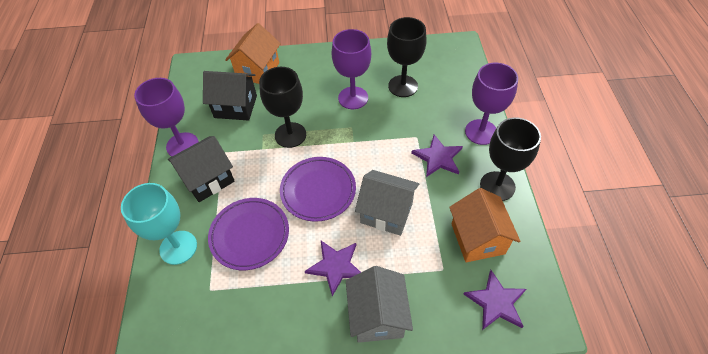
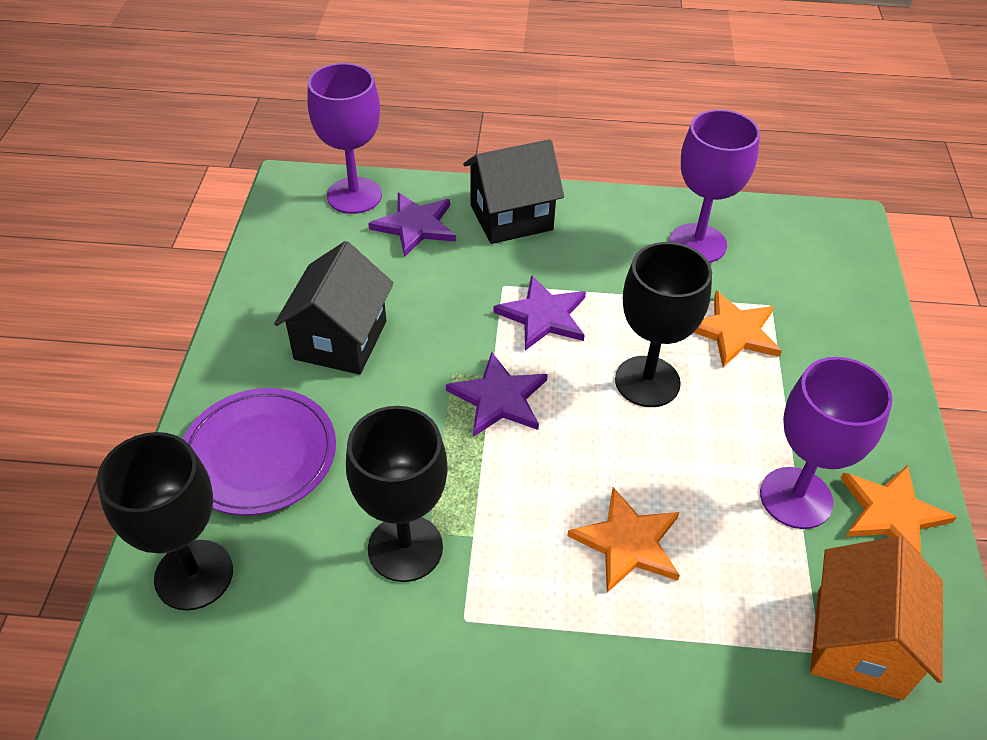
grey house: 2 -> 0
orange house: 2 -> 1
orange star: 0 -> 3
purple plate: 2 -> 1
turquoise goblet: 1 -> 0

